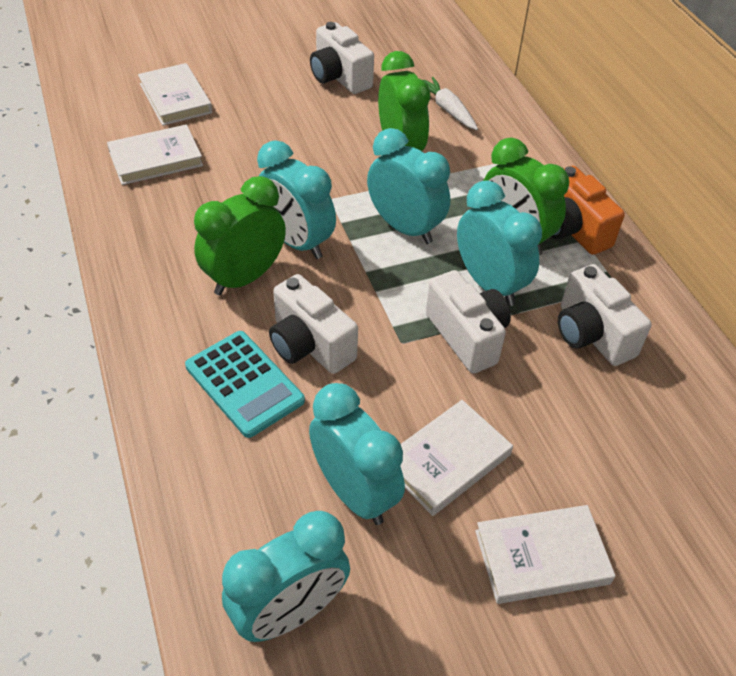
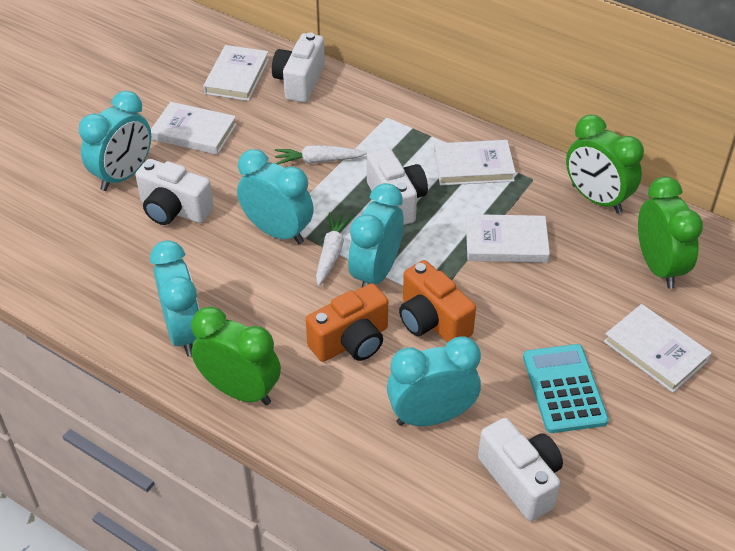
orange camera: 1 -> 2
white book: 4 -> 5
white carrot: 1 -> 2

